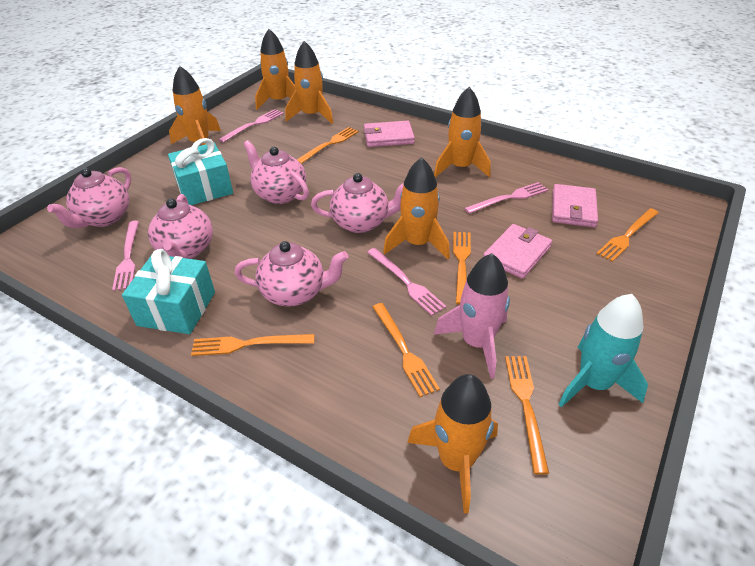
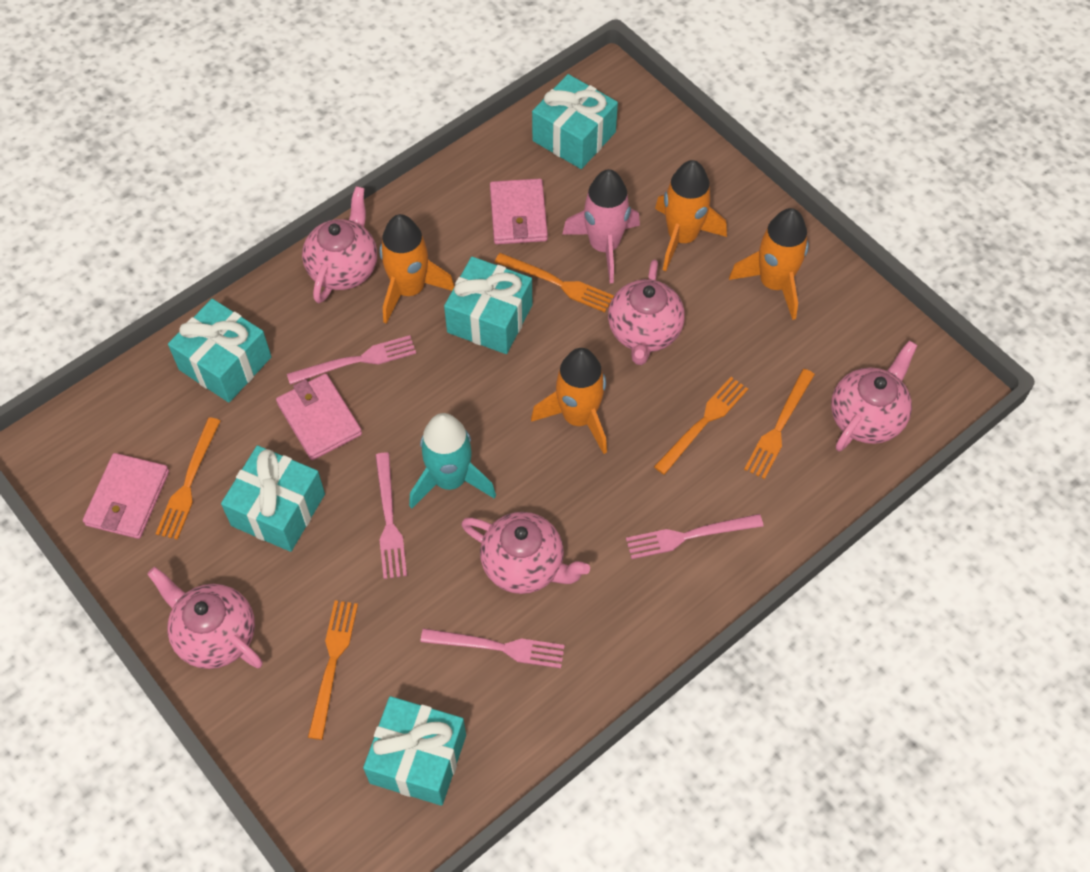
orange fork: 6 -> 5
orange rocket: 6 -> 4
turquoise gift: 2 -> 5

